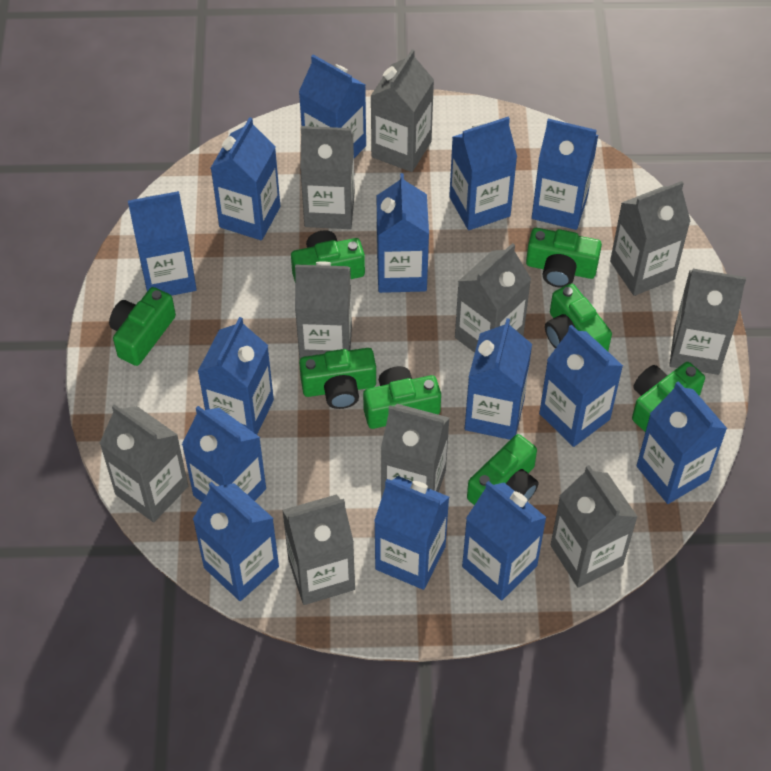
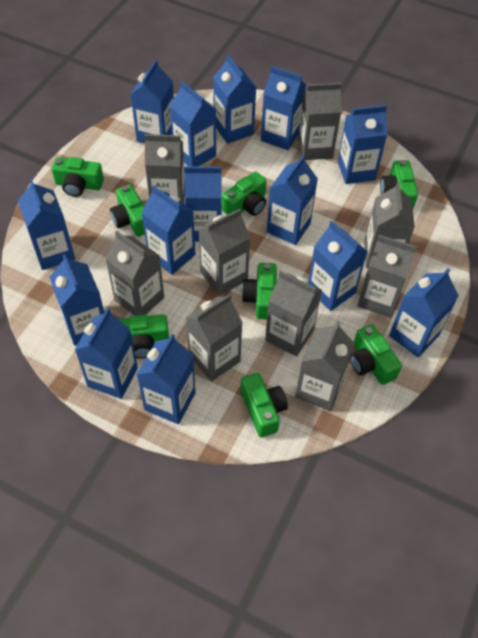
grey carton: 10 -> 9

